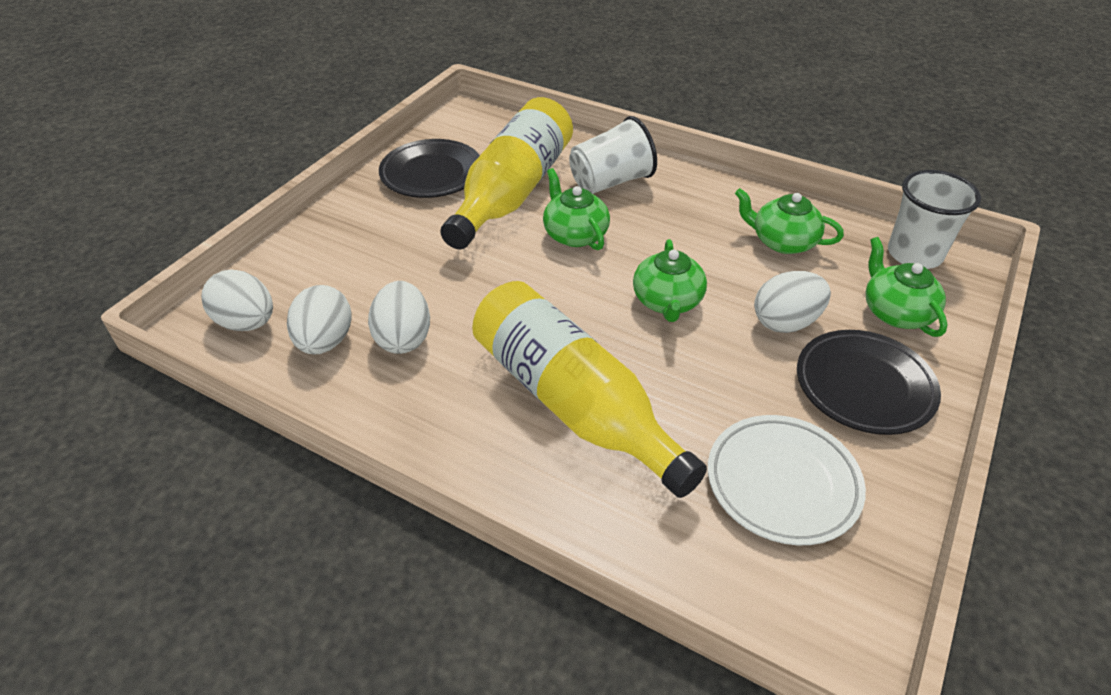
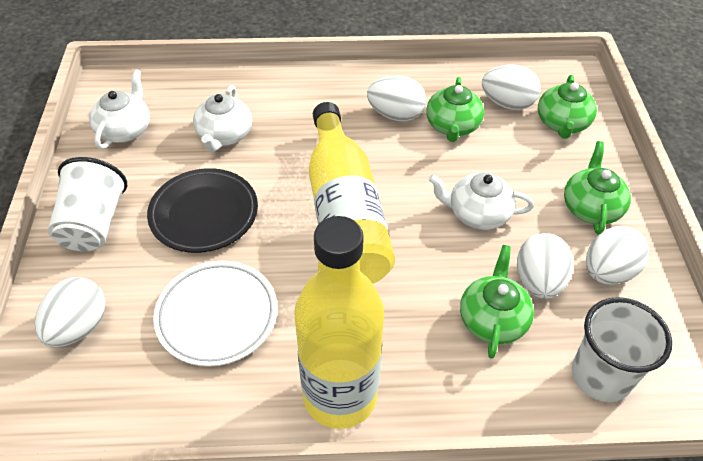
black plate: 2 -> 1
white egg: 4 -> 5
white teapot: 0 -> 3

